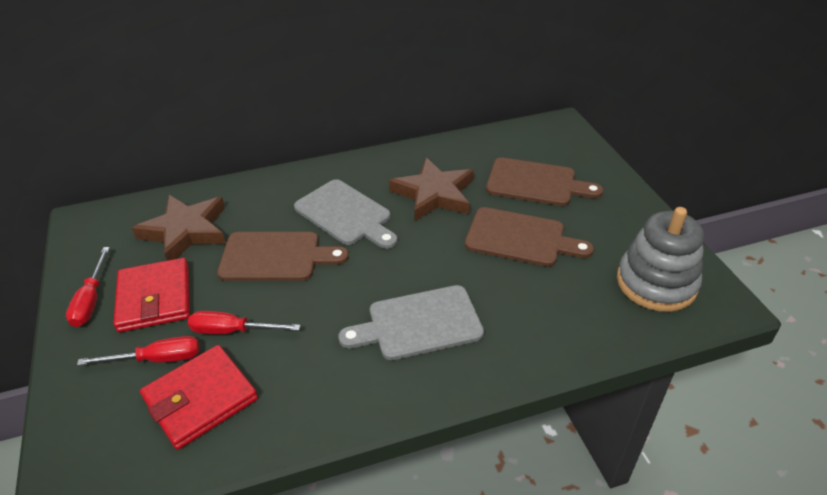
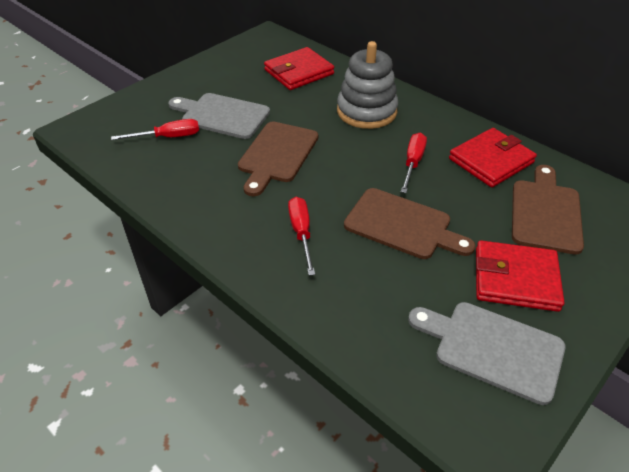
brown star: 2 -> 0
red wallet: 2 -> 3

